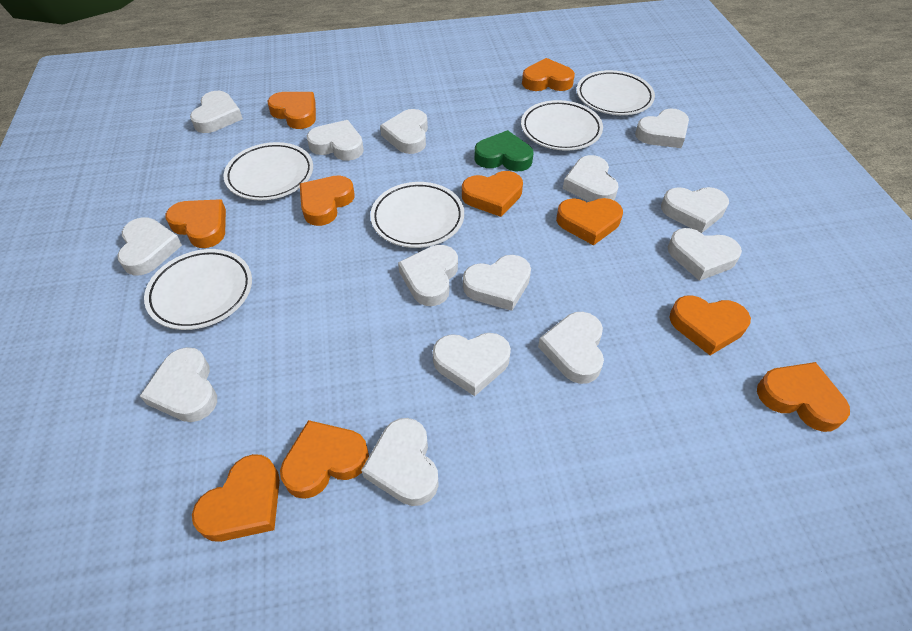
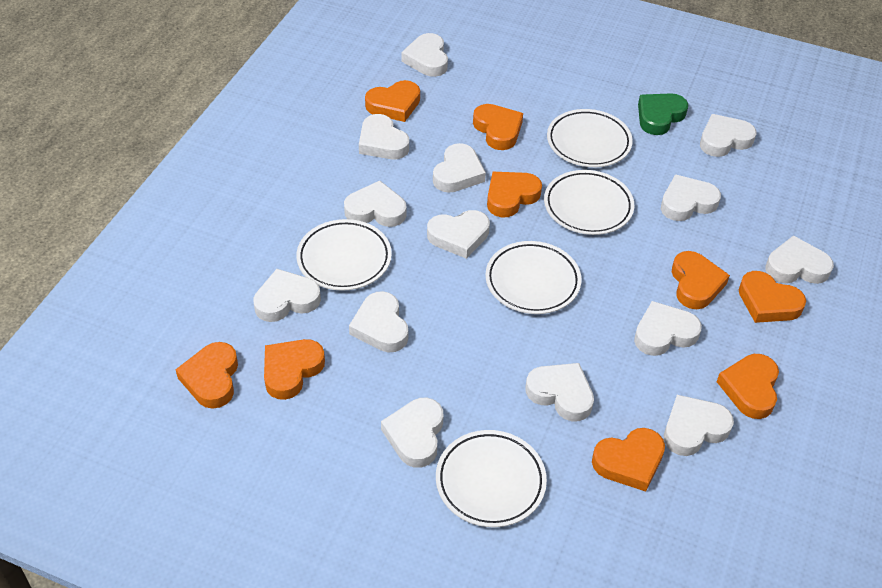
orange heart: 10 -> 9

